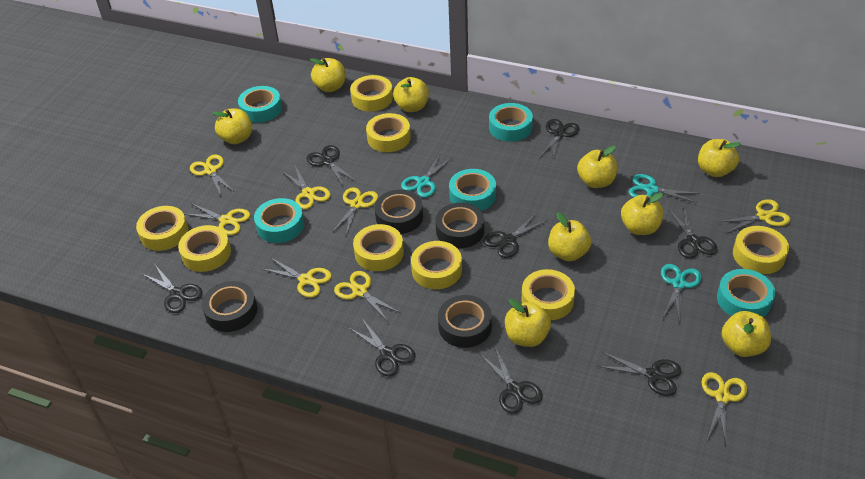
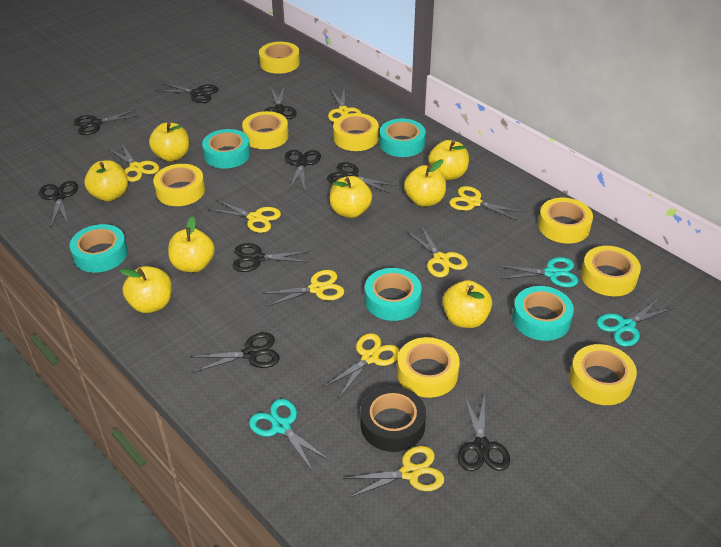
black scissors: 8 -> 9
black tape: 4 -> 1
yellow apple: 9 -> 8

